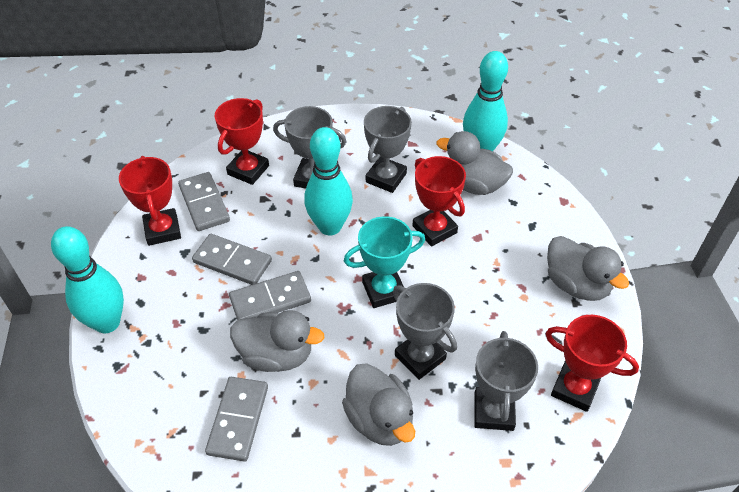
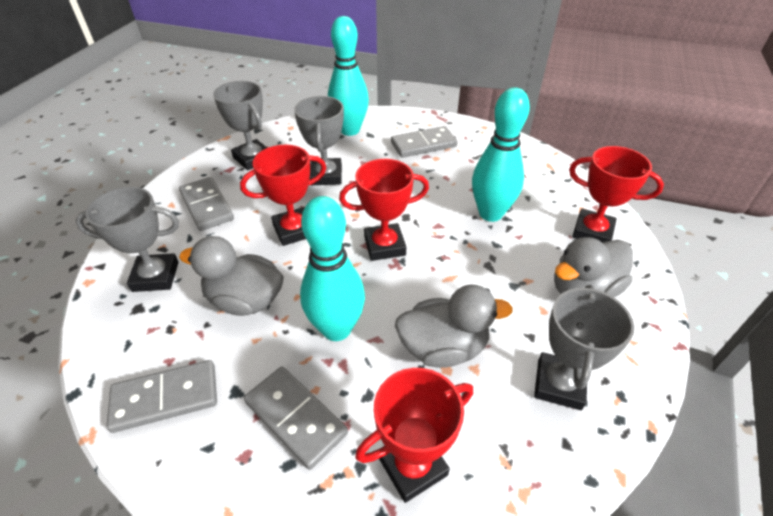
grey duck: 4 -> 3
turquoise trophy: 1 -> 0

